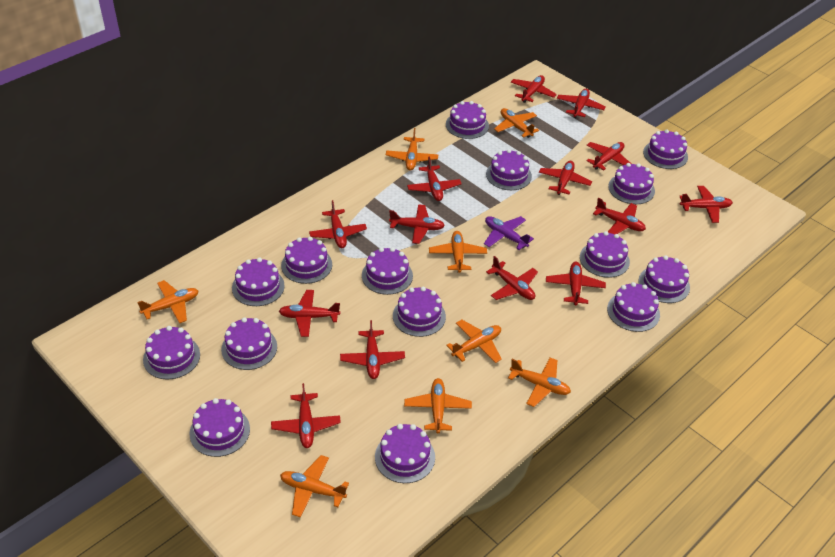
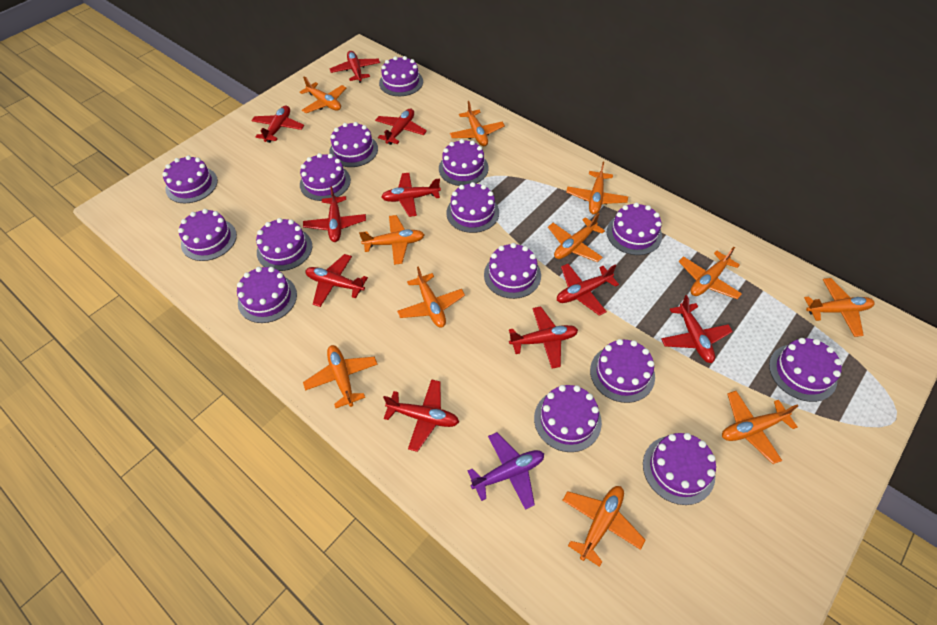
orange plane: 8 -> 11
red plane: 14 -> 10

